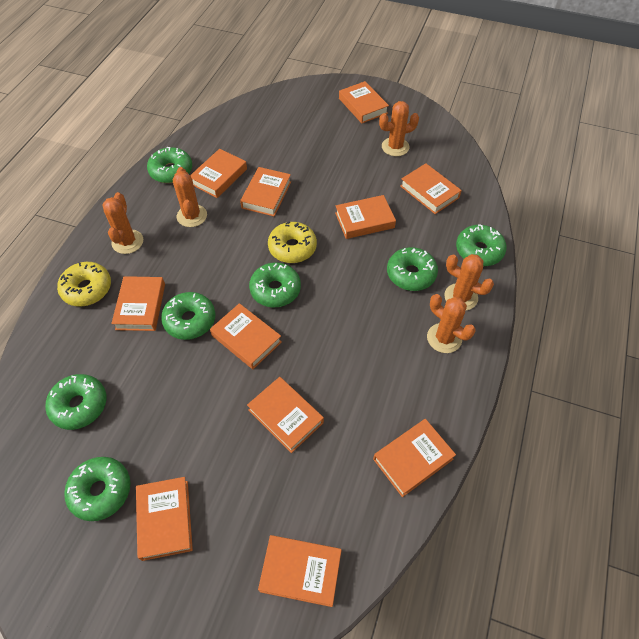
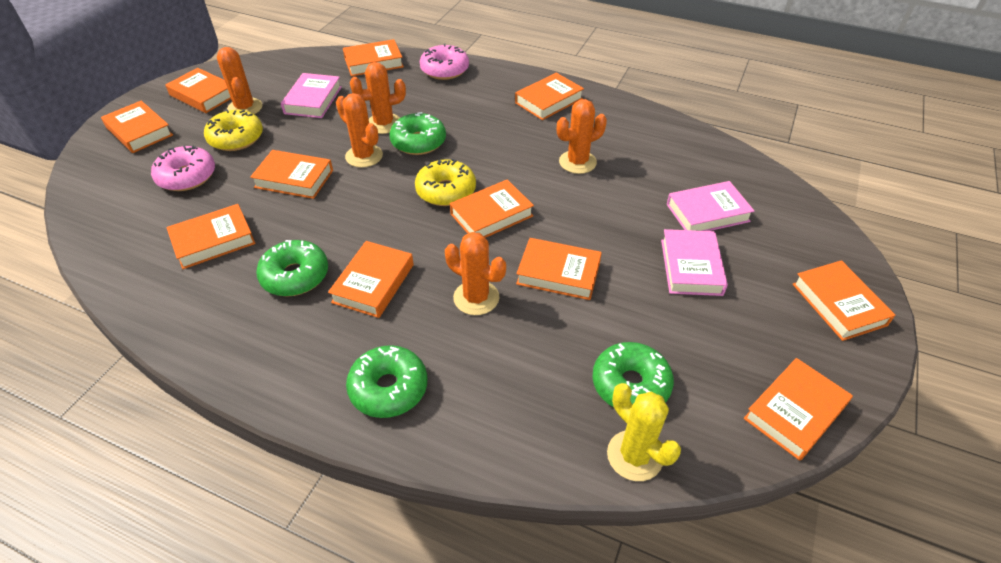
green donut: 7 -> 4
pink book: 0 -> 3
pink donut: 0 -> 2
yellow cactus: 0 -> 1

